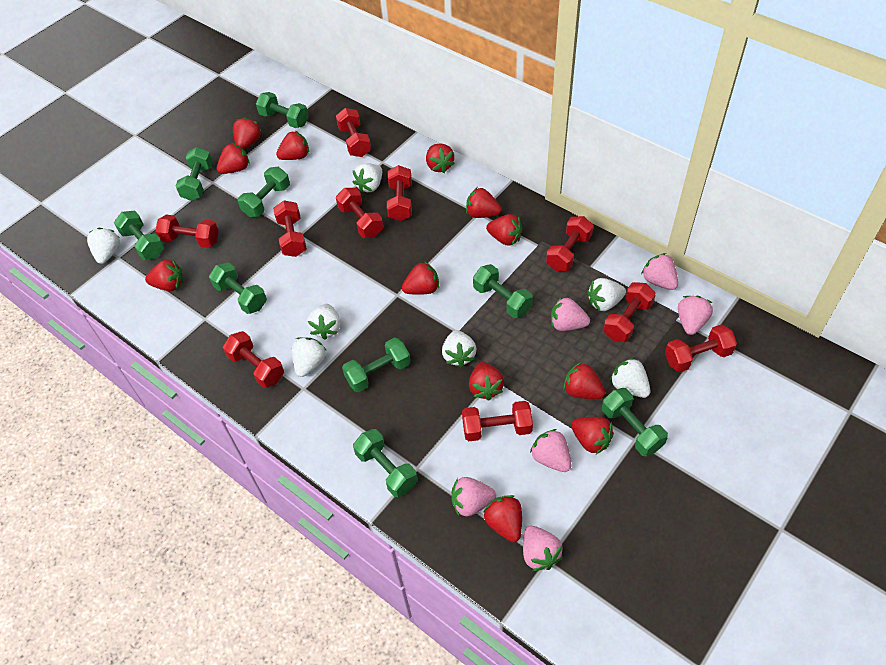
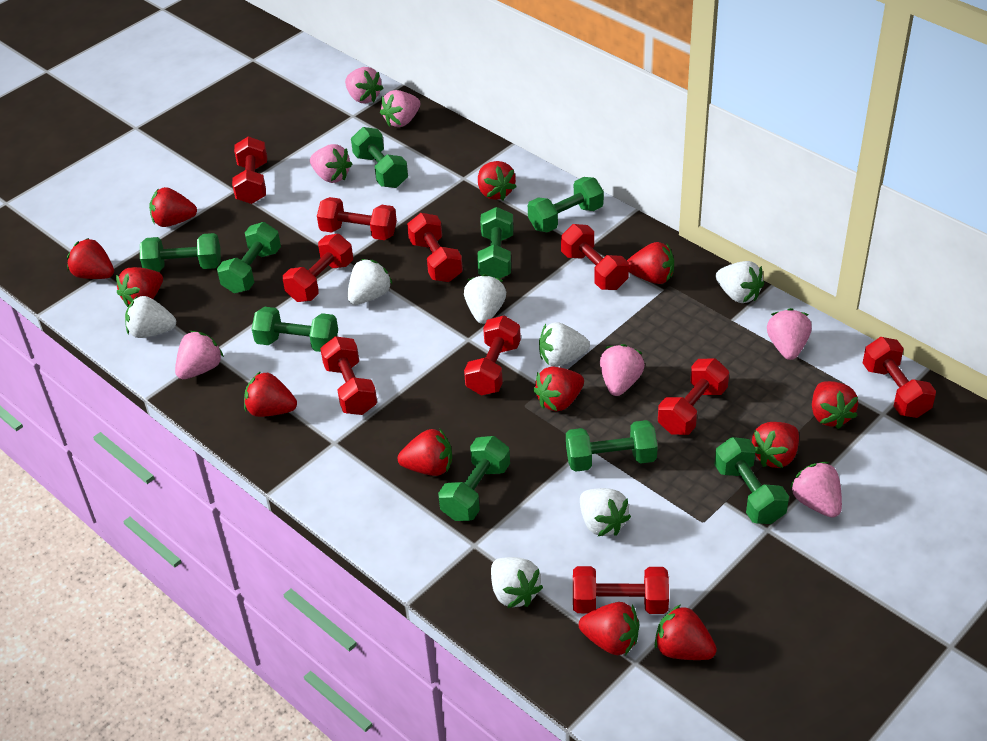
pink strawberry: 6 -> 7

